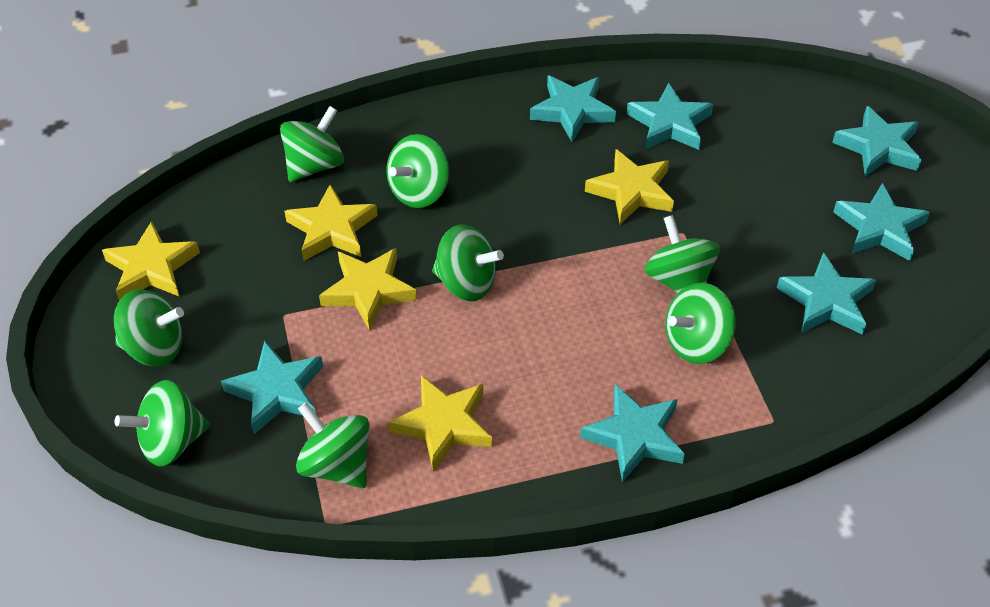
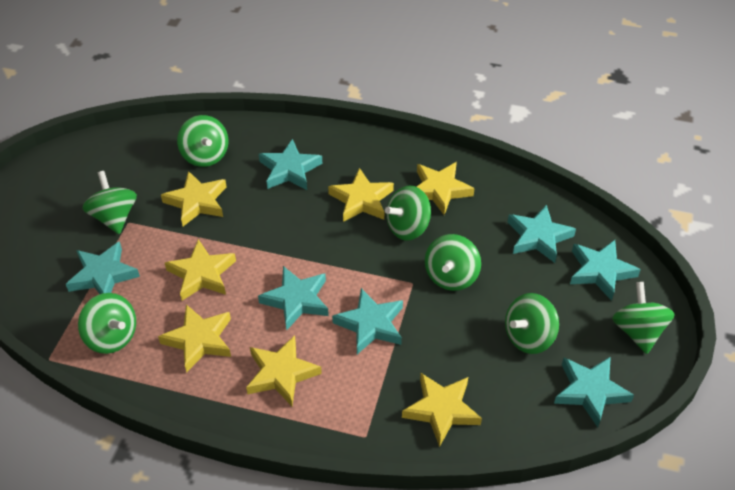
green spinning top: 8 -> 7
yellow star: 5 -> 7

